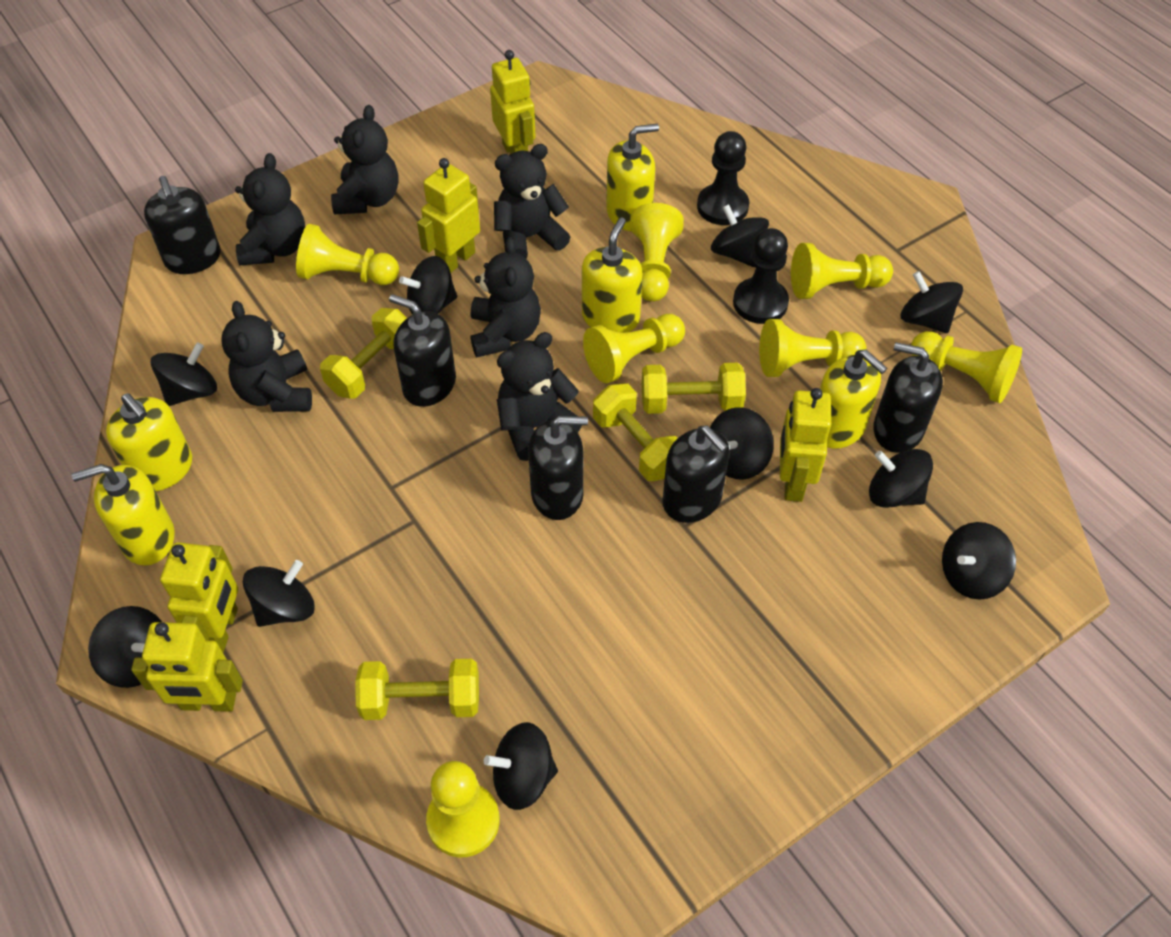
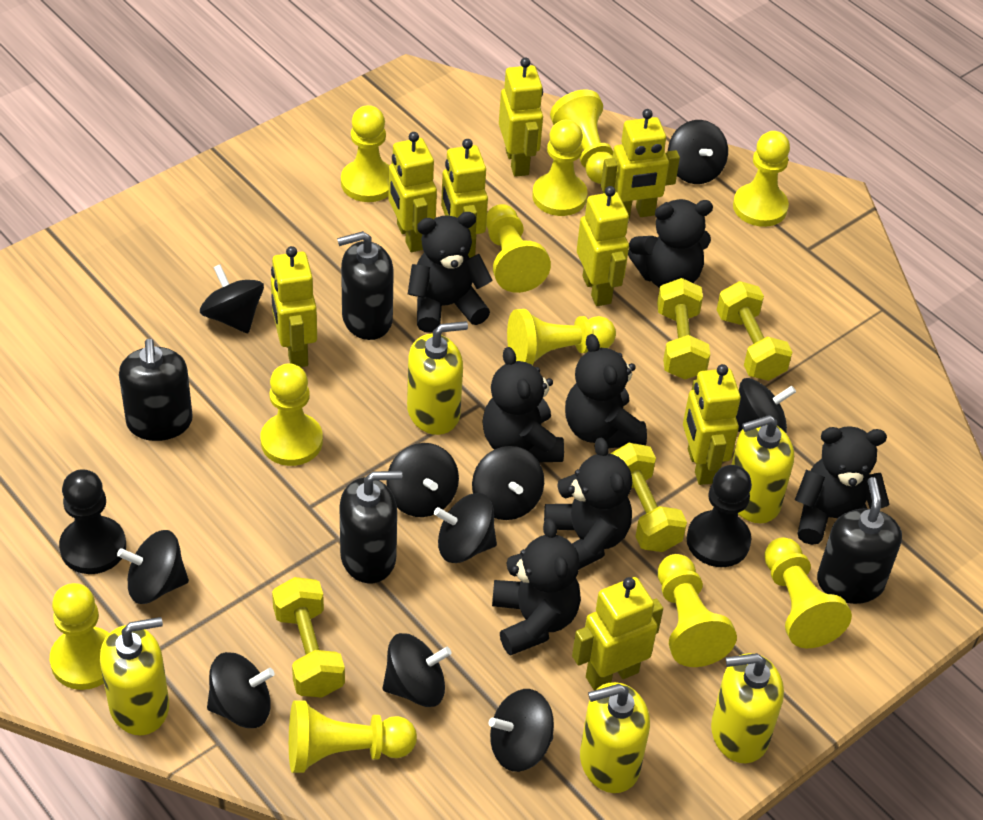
black soap dispenser: 5 -> 4
black teddy bear: 6 -> 7
yellow pawn: 7 -> 11
yellow robot: 5 -> 8

